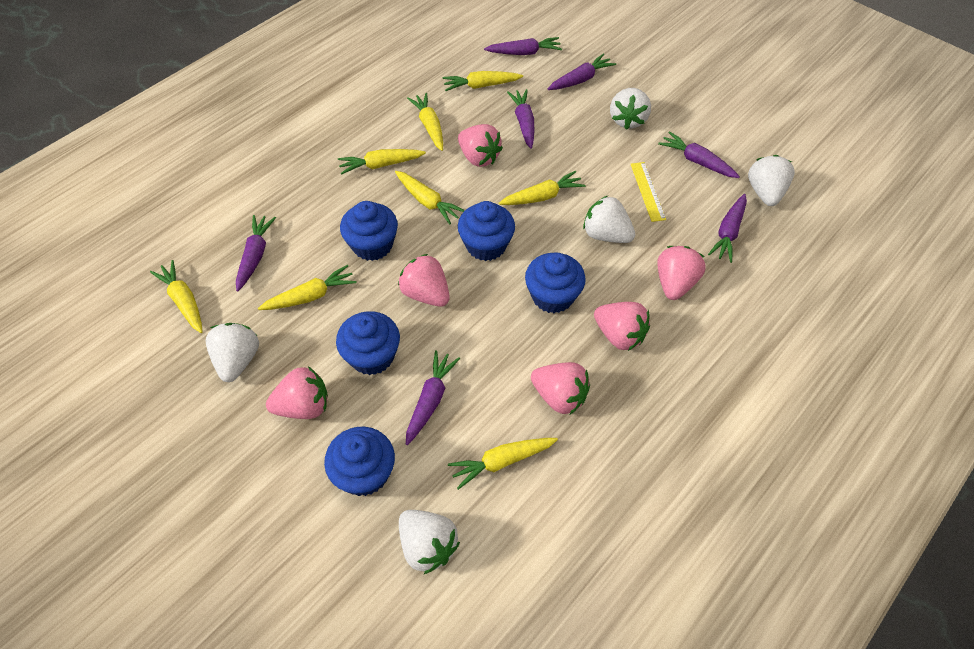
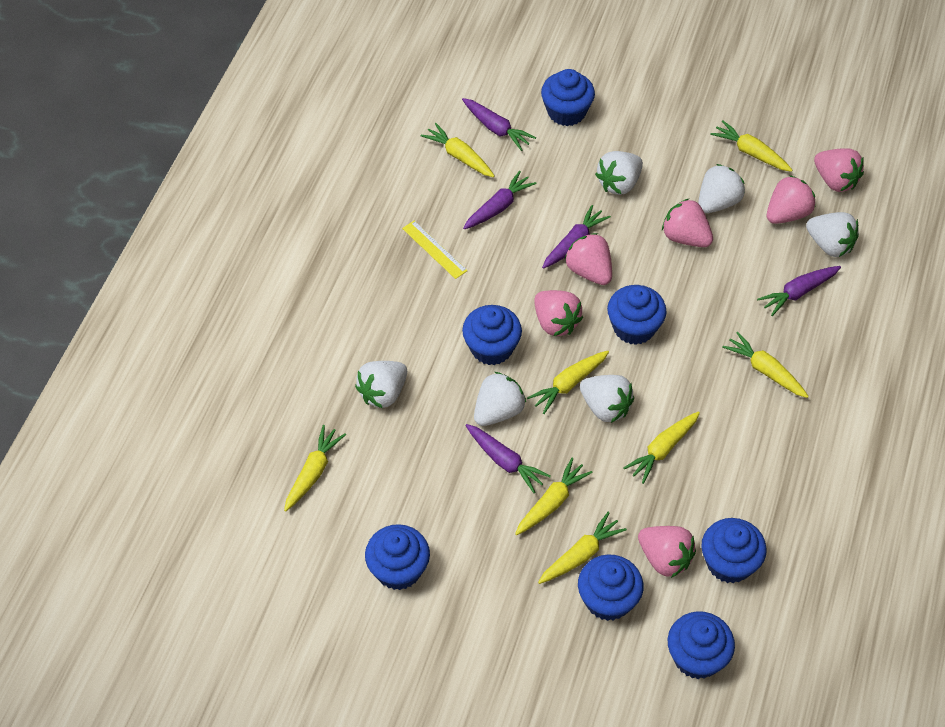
blue cupcake: 5 -> 7
purple carrot: 7 -> 5
white strawberry: 5 -> 6

